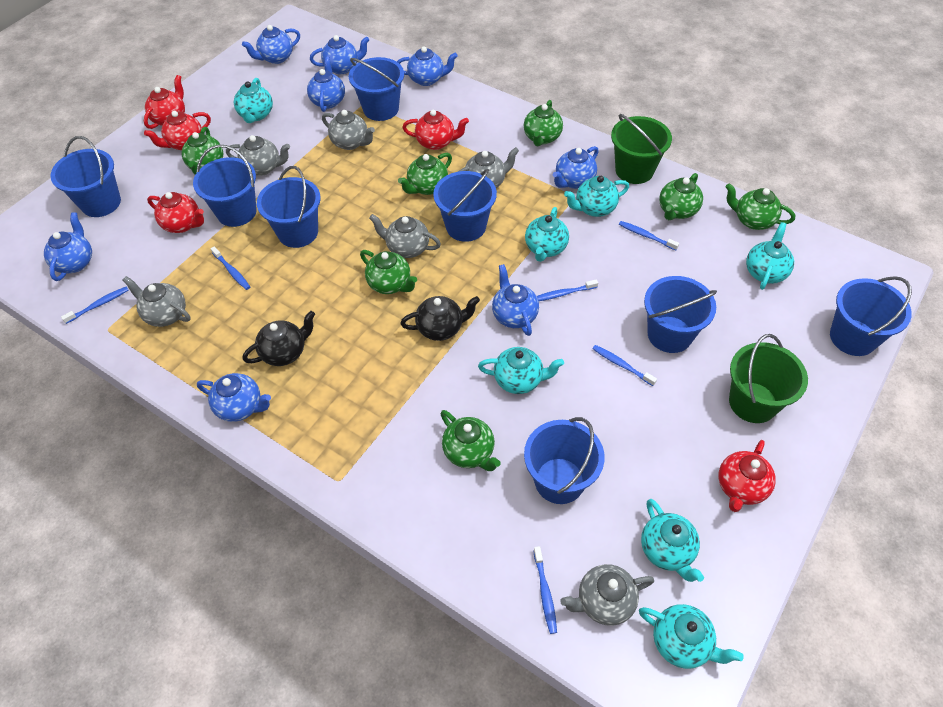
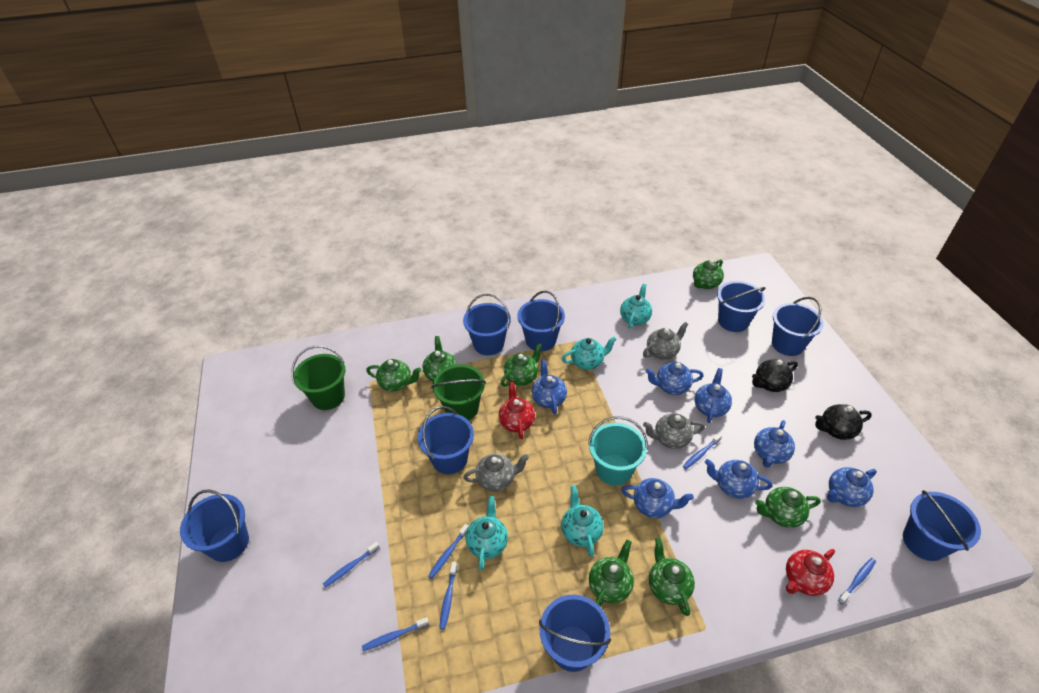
blue teapot: 8 -> 7
grey teapot: 6 -> 3
red teapot: 5 -> 2
turquoise bucket: 0 -> 1
turquoise teapot: 7 -> 4

